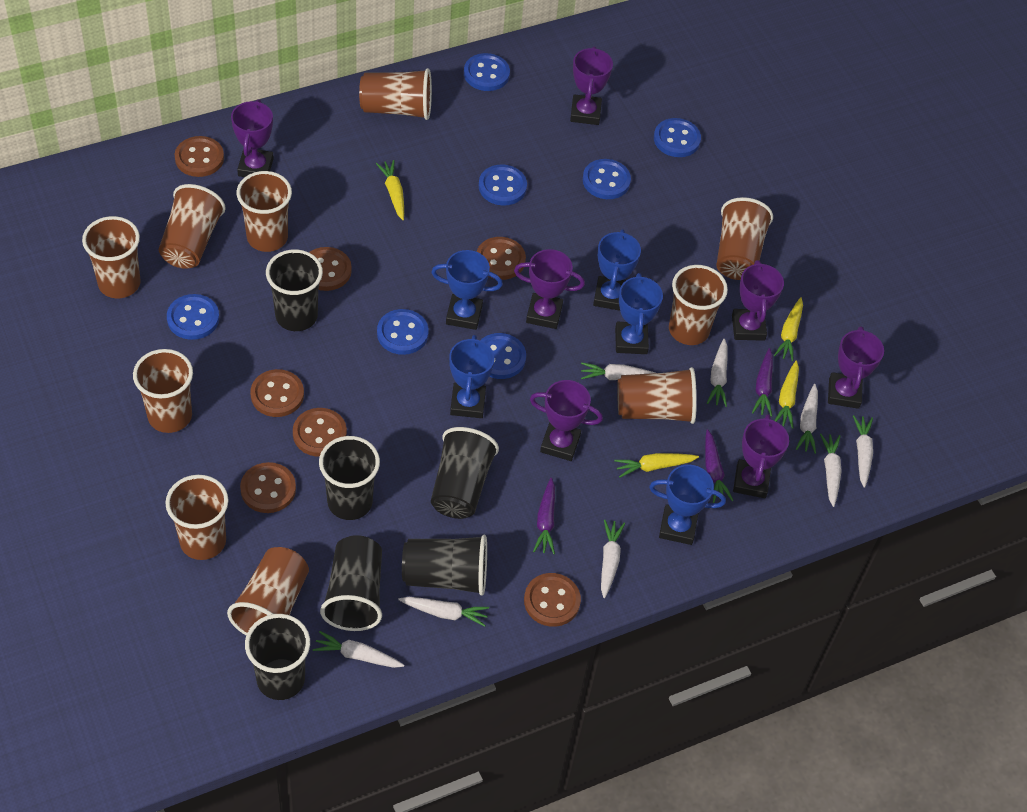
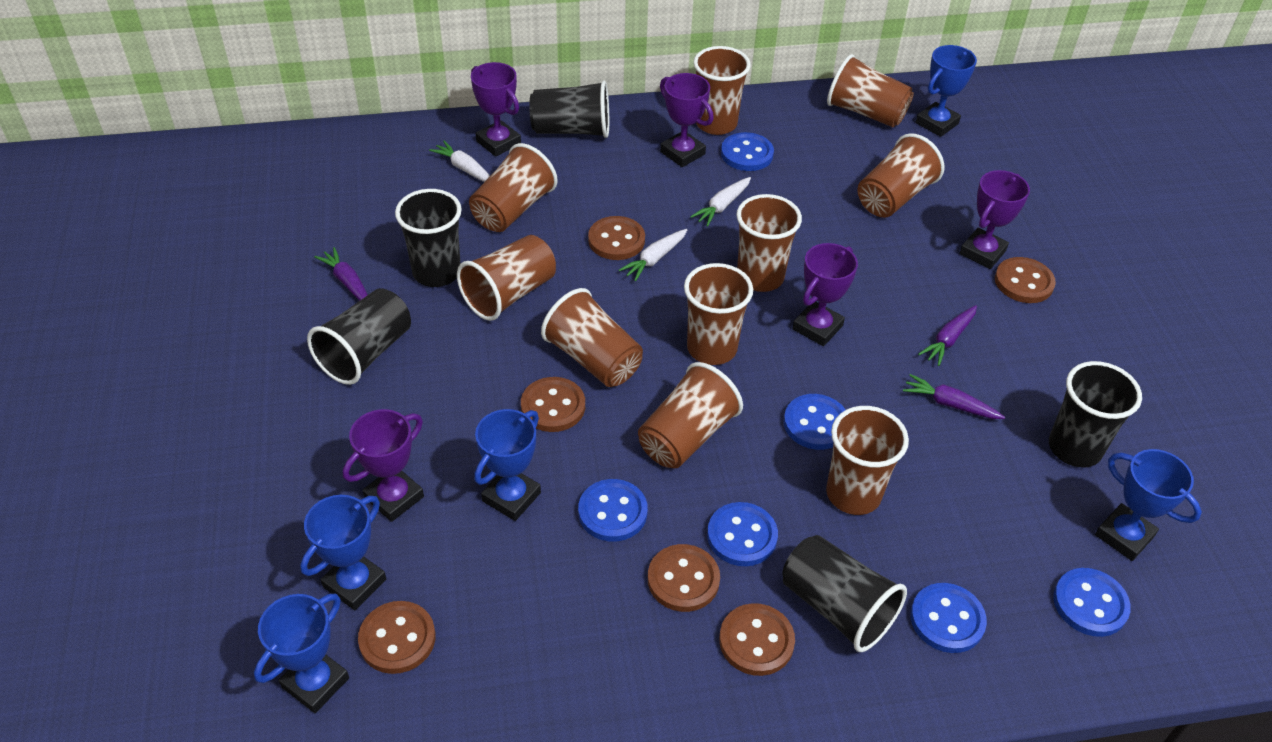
black cup: 6 -> 5
blue button: 7 -> 6
brown button: 7 -> 6
purple trophy: 7 -> 5
white carrot: 8 -> 3
yellow carrot: 4 -> 0

